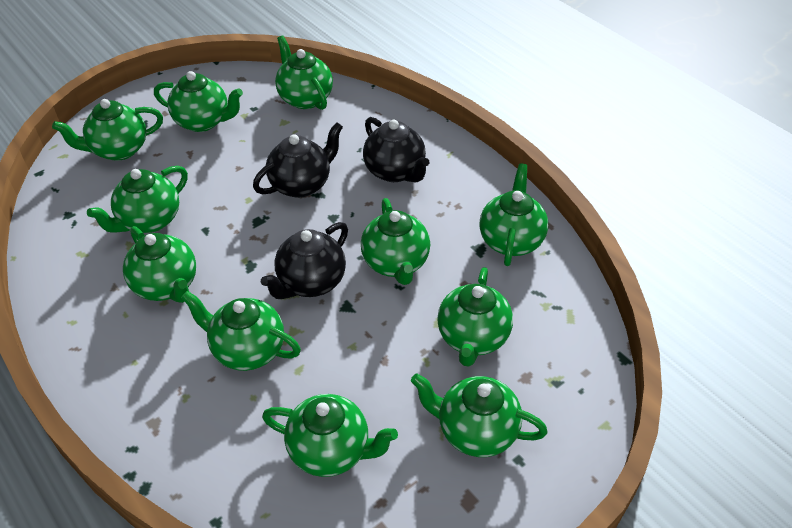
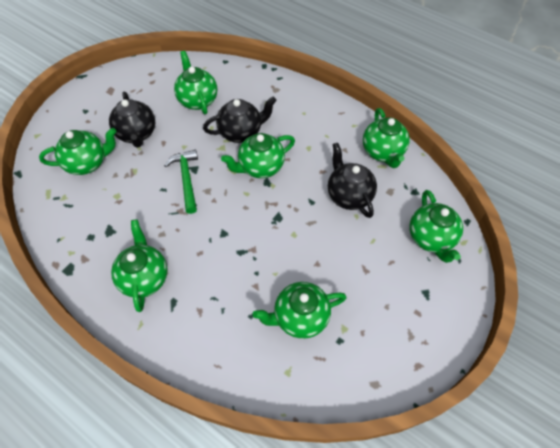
green hammer: 0 -> 1
green teapot: 11 -> 7

